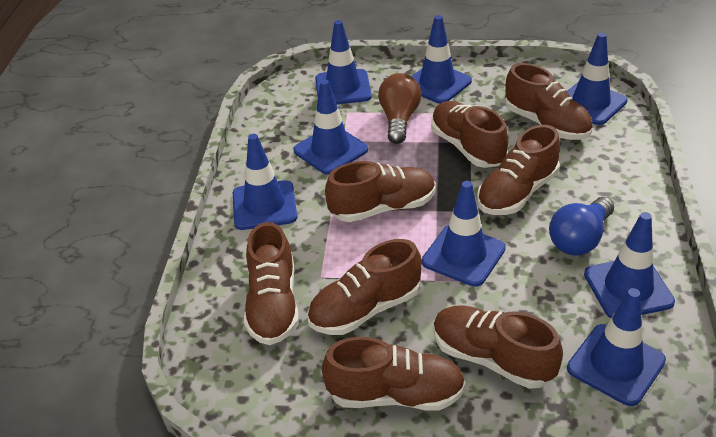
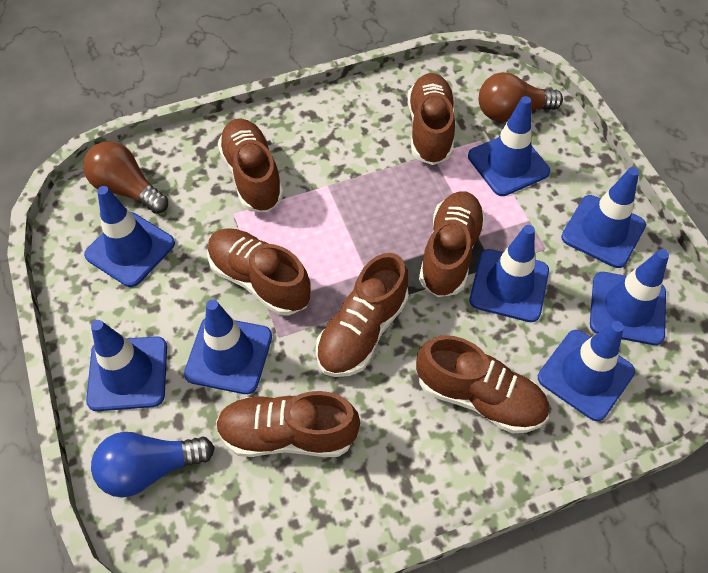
brown light bulb: 1 -> 2
brown shoe: 8 -> 7

